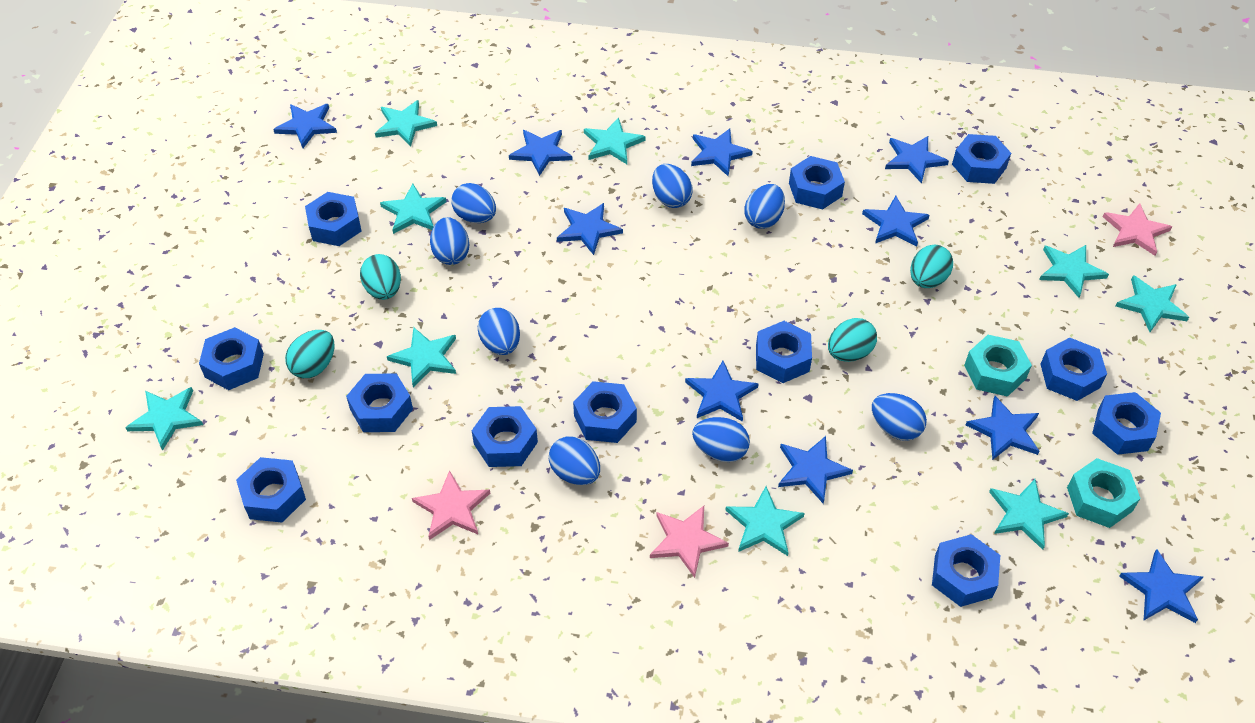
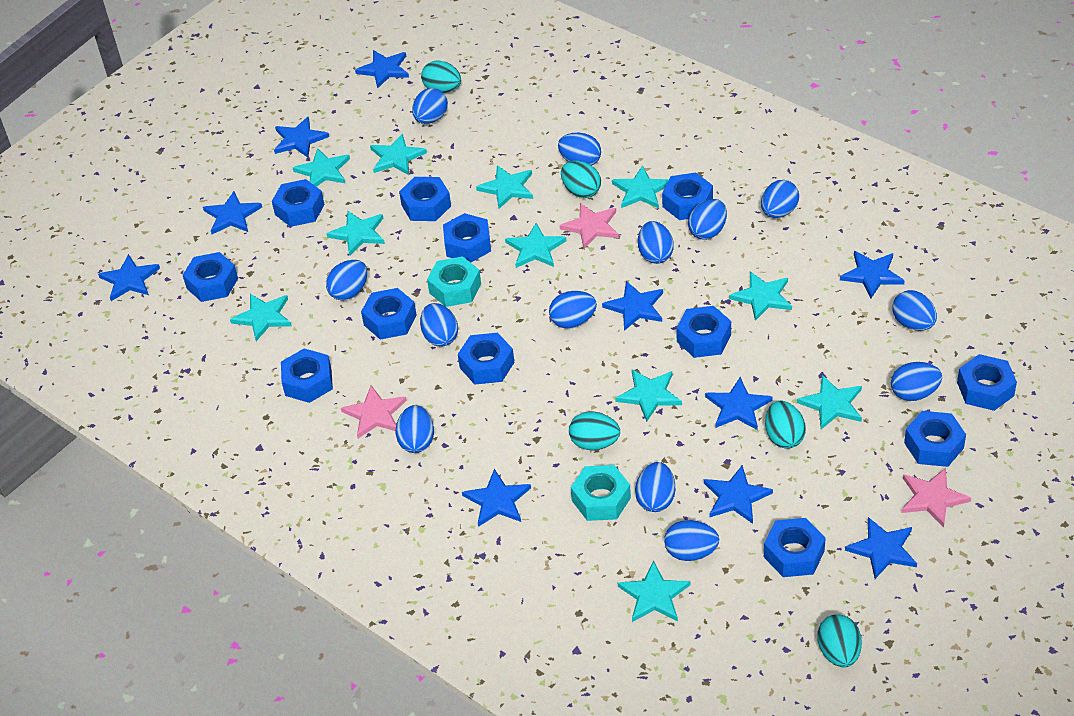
blue egg: 8 -> 13
turquoise egg: 4 -> 5
turquoise star: 9 -> 11

